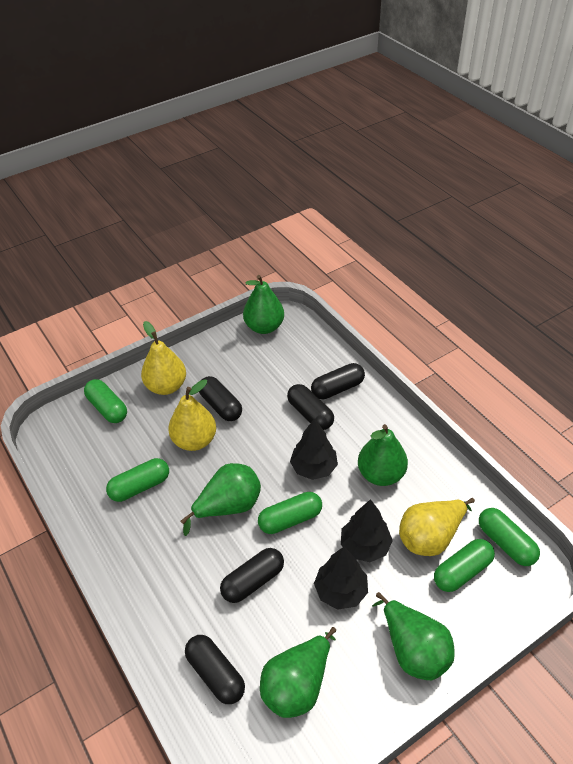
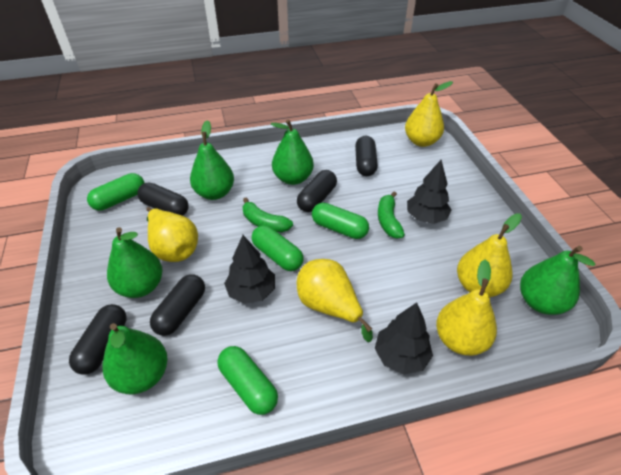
green banana: 0 -> 2
green capsule: 5 -> 4
yellow pear: 3 -> 5

